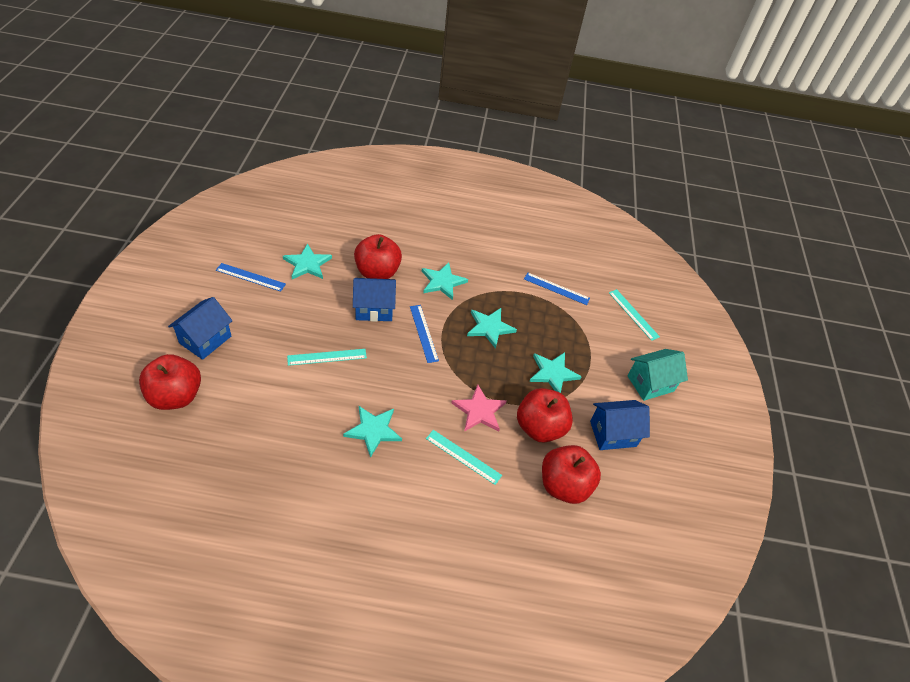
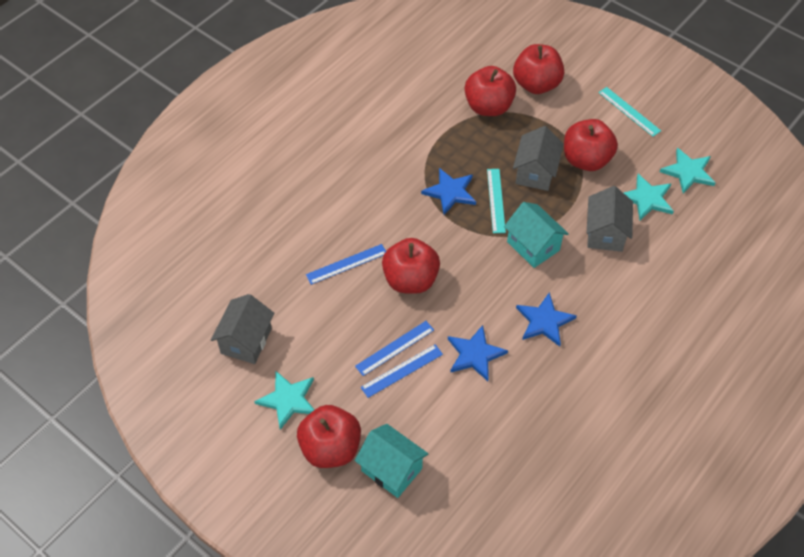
blue house: 3 -> 0
blue star: 0 -> 3
grey house: 0 -> 3
pink star: 1 -> 0
red apple: 4 -> 5
turquoise house: 1 -> 2
turquoise ruler: 3 -> 2
turquoise star: 5 -> 3

